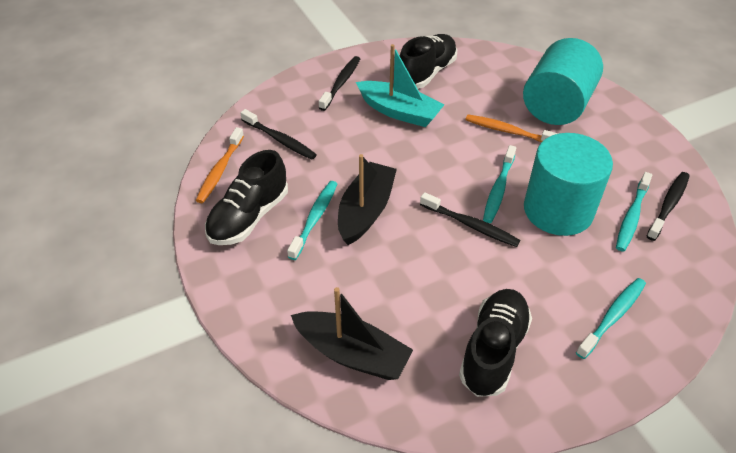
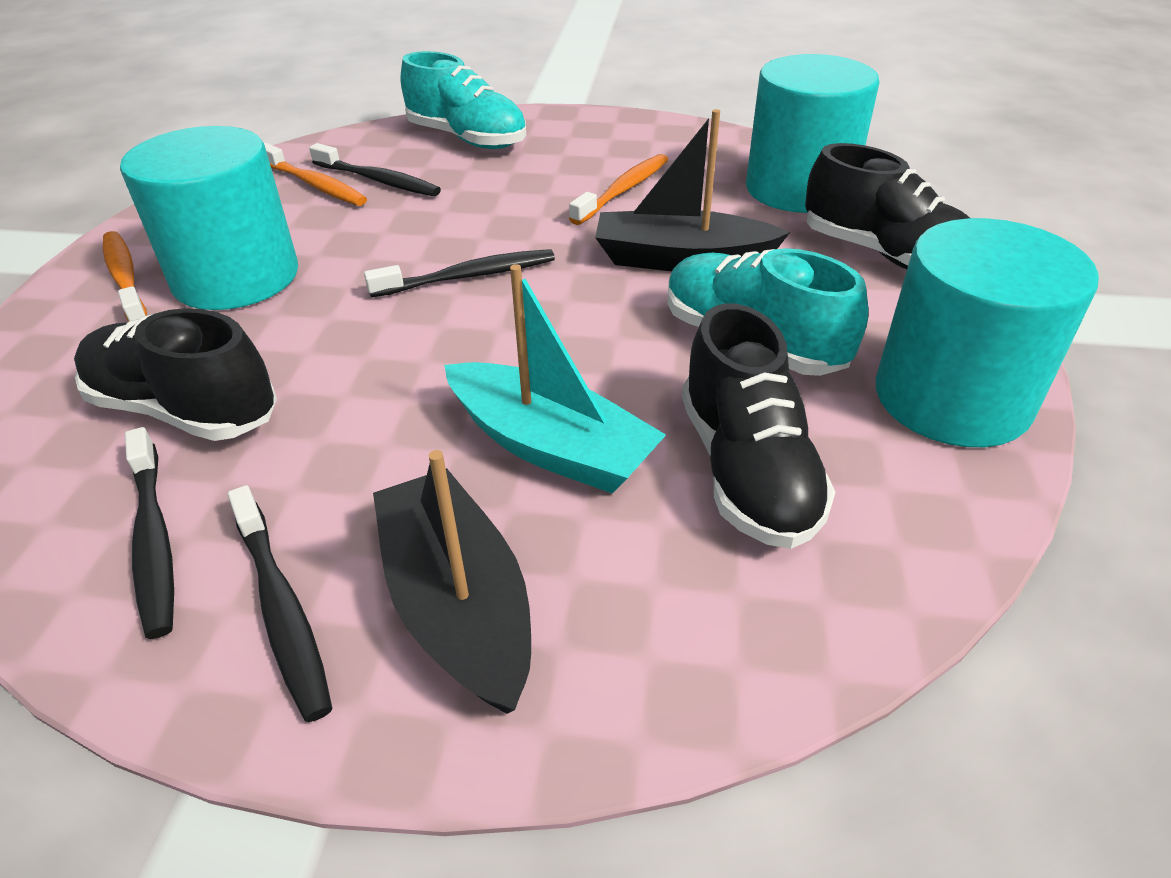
orange toothbrush: 2 -> 3
turquoise cylinder: 2 -> 3
turquoise shoe: 0 -> 2
turquoise toothbrush: 4 -> 0

